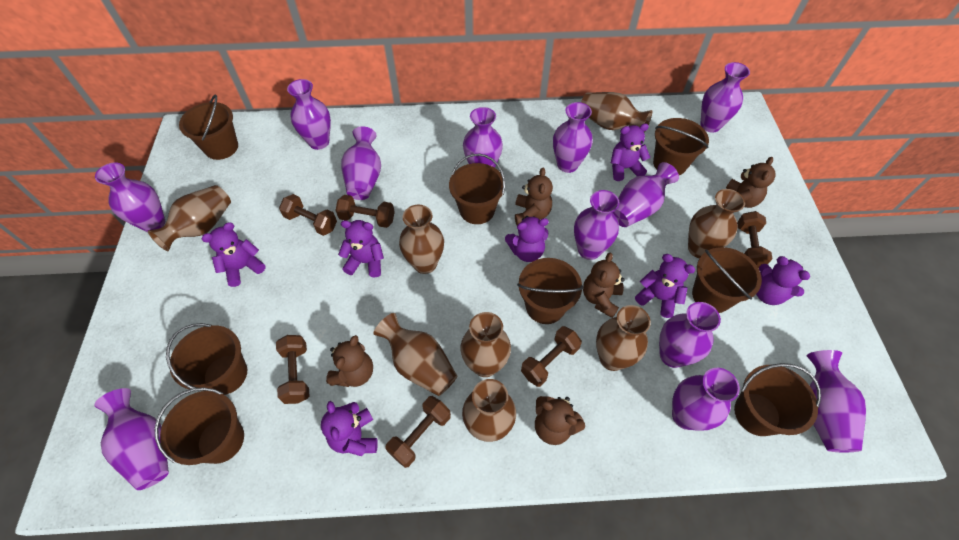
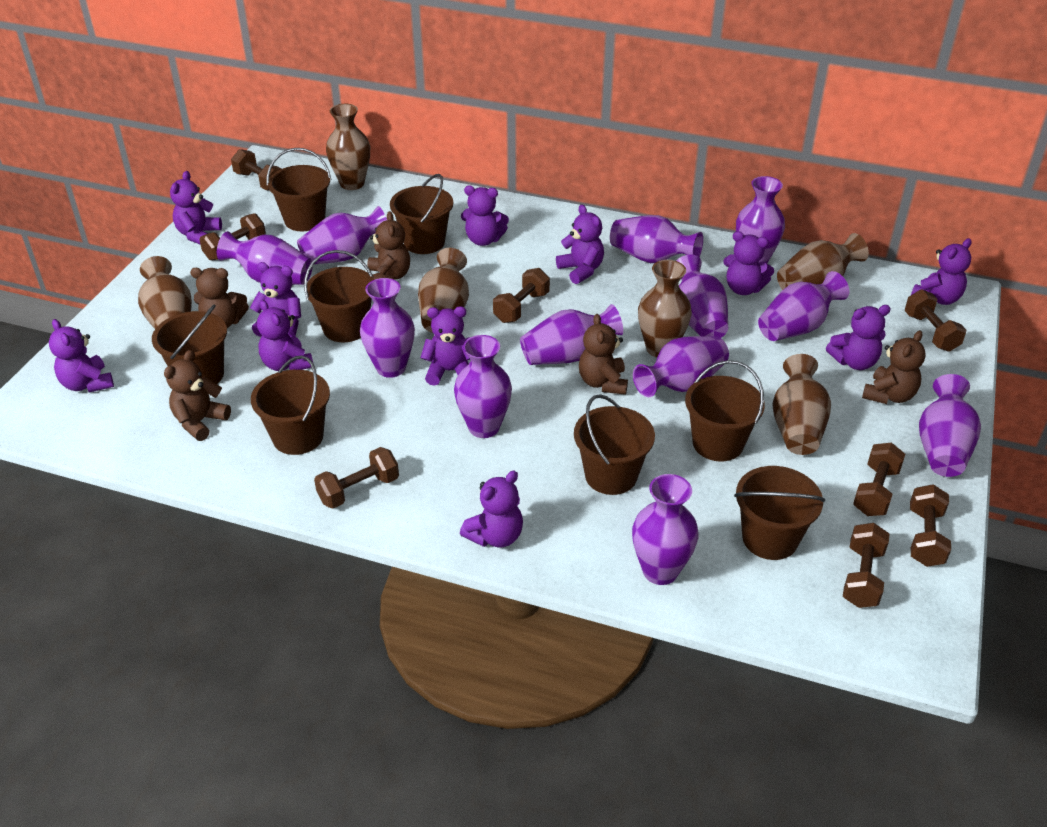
brown dumbbell: 6 -> 8
brown vase: 8 -> 6
purple teddy bear: 7 -> 11

